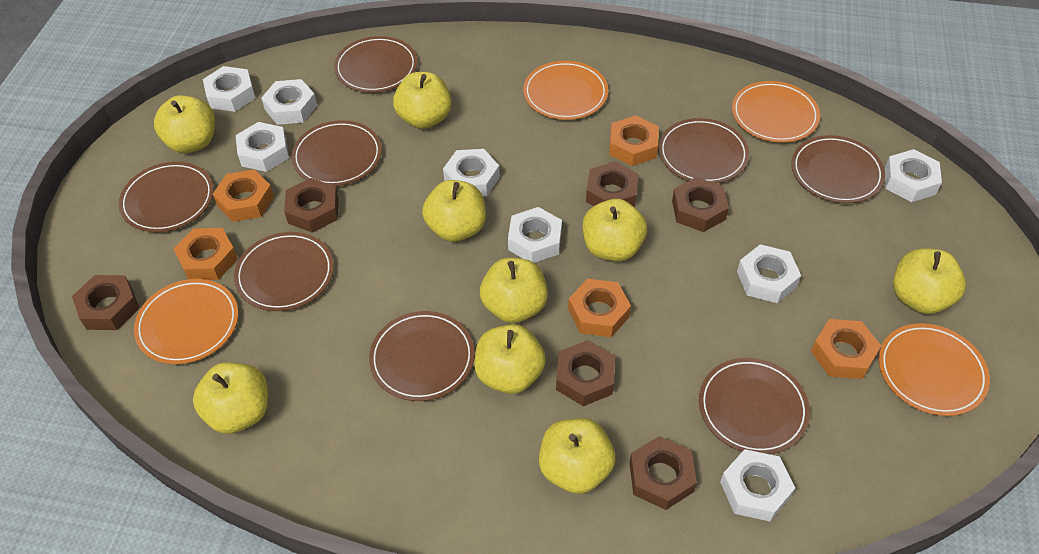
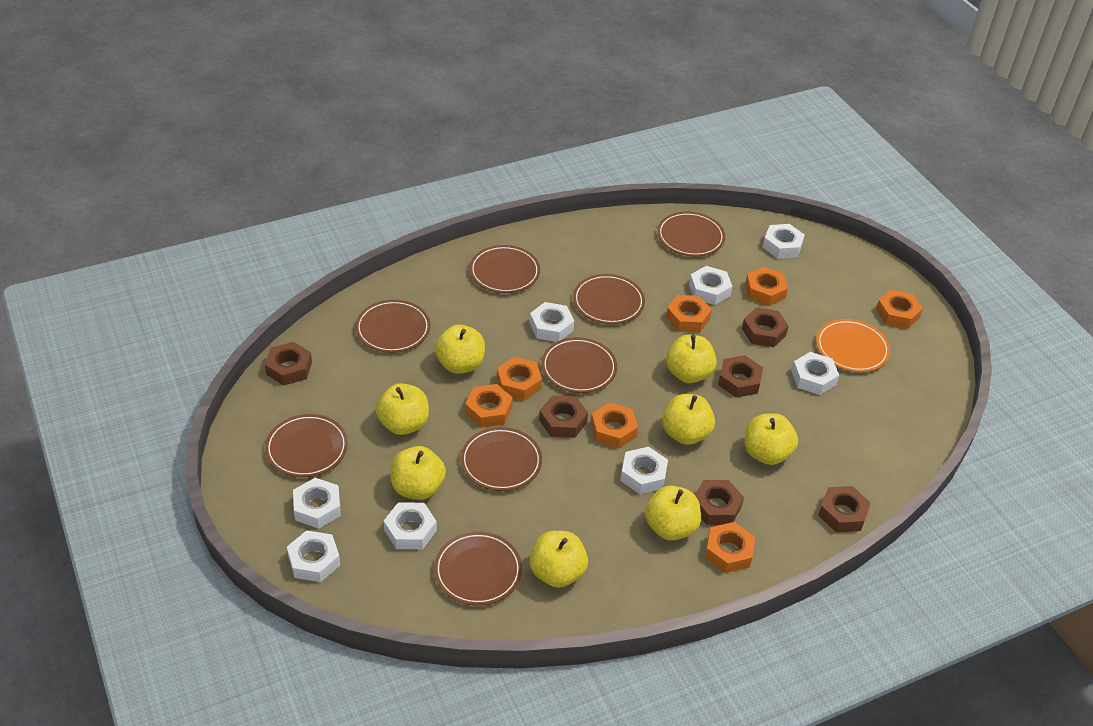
orange nut: 5 -> 7
orange plate: 4 -> 1
yellow apple: 9 -> 8

